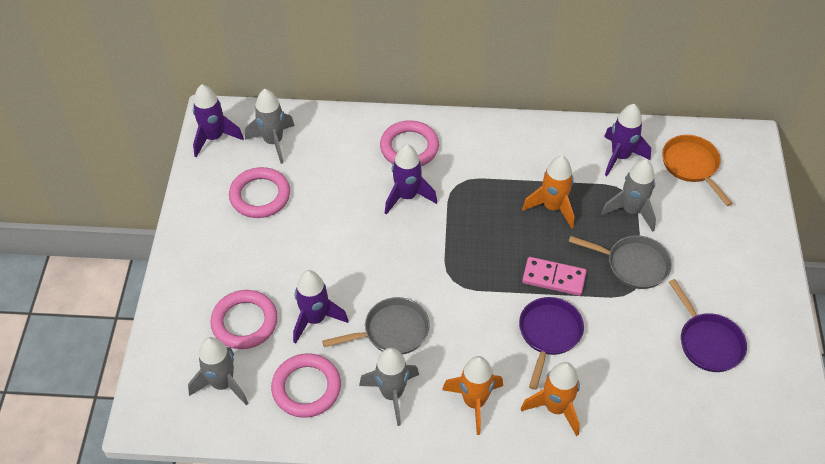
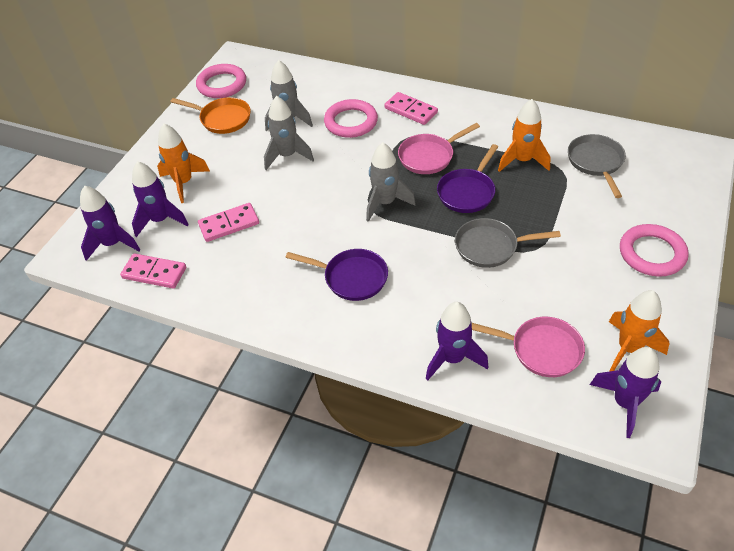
grey rocket: 4 -> 3
pink domino: 1 -> 3
pink pan: 0 -> 2
pink ring: 4 -> 3

